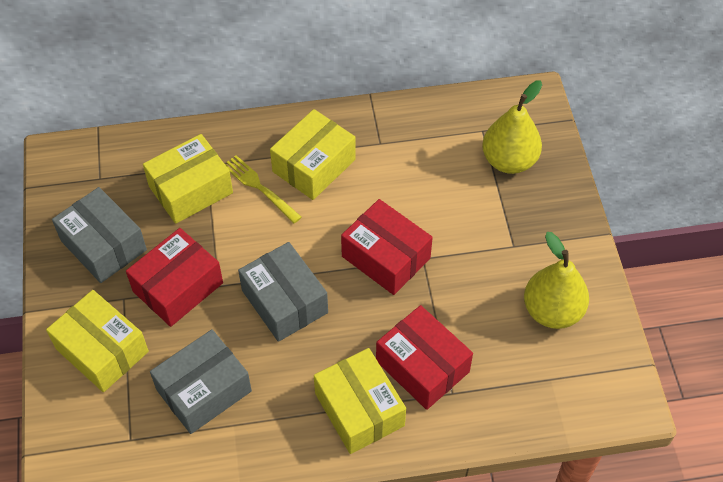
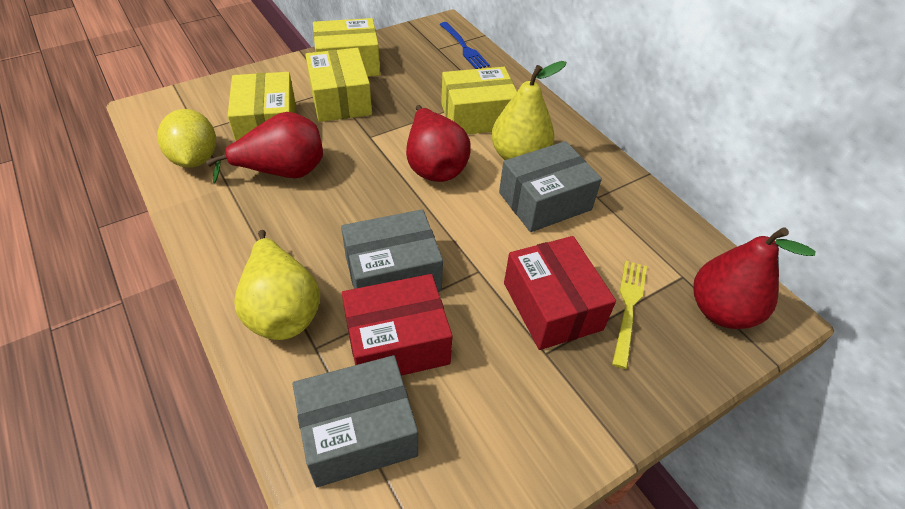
blue fork: 0 -> 1
red box: 3 -> 2
red pear: 0 -> 3
yellow lemon: 0 -> 1

